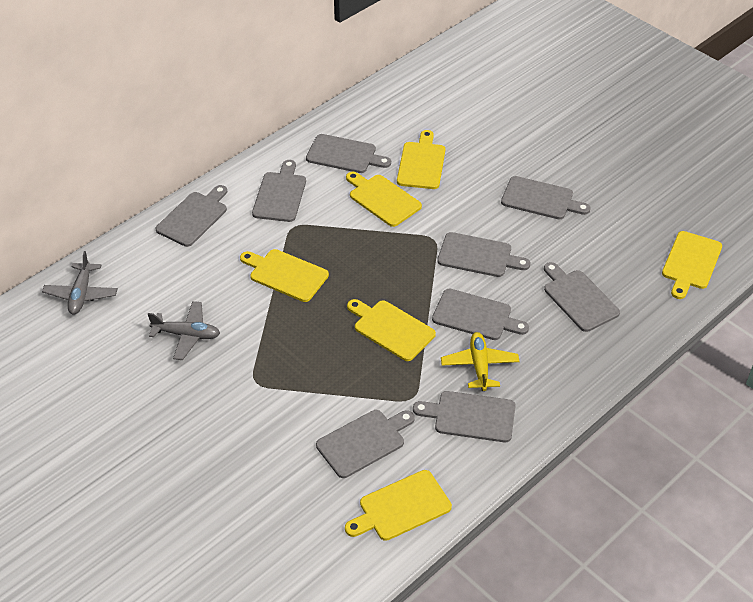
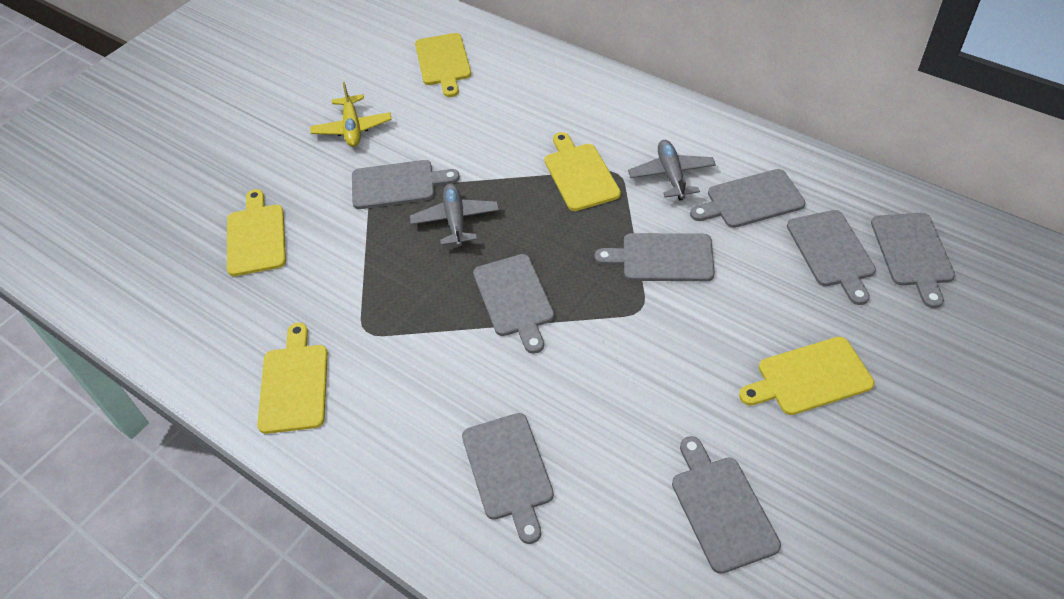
grey cutting board: 9 -> 8
yellow cutting board: 6 -> 5

